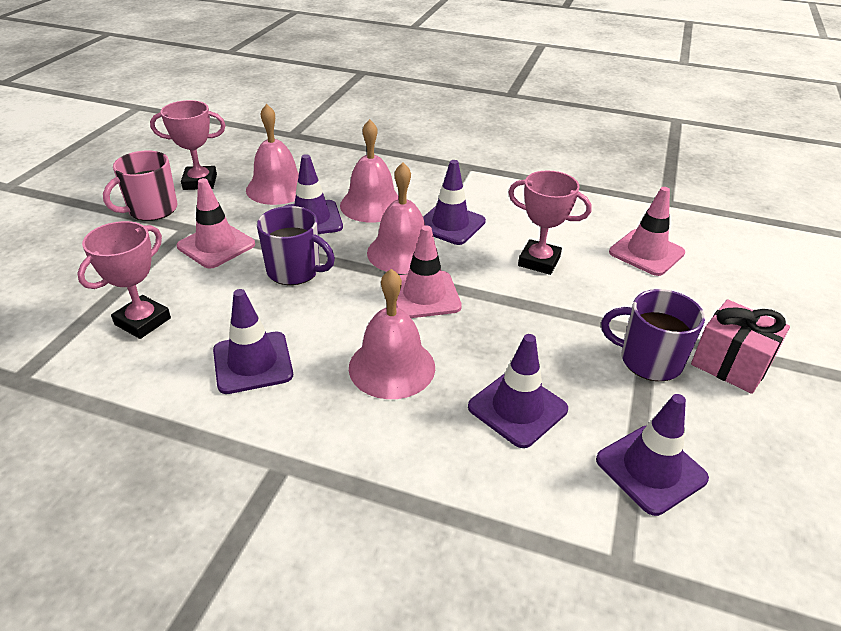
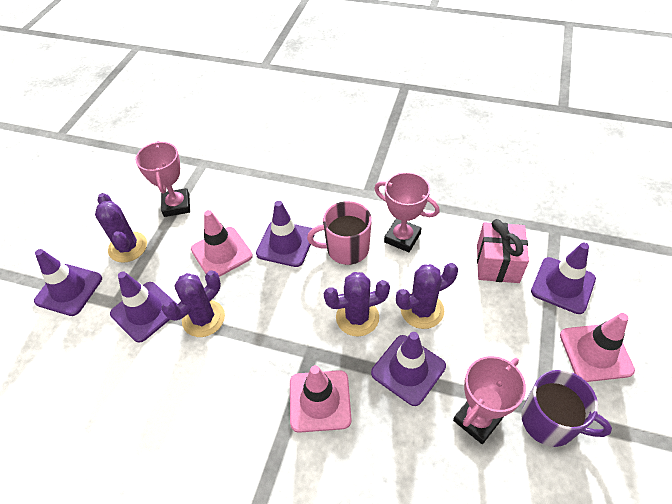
pink bell: 4 -> 0
purple cactus: 0 -> 4
purple mug: 2 -> 1

